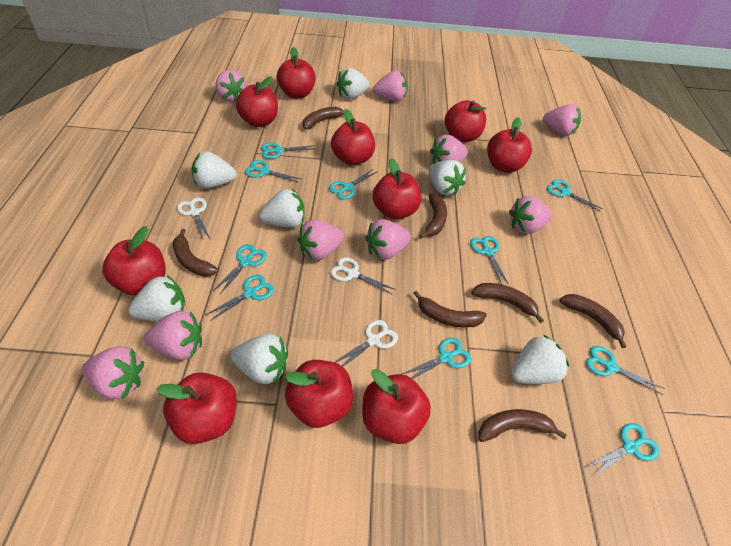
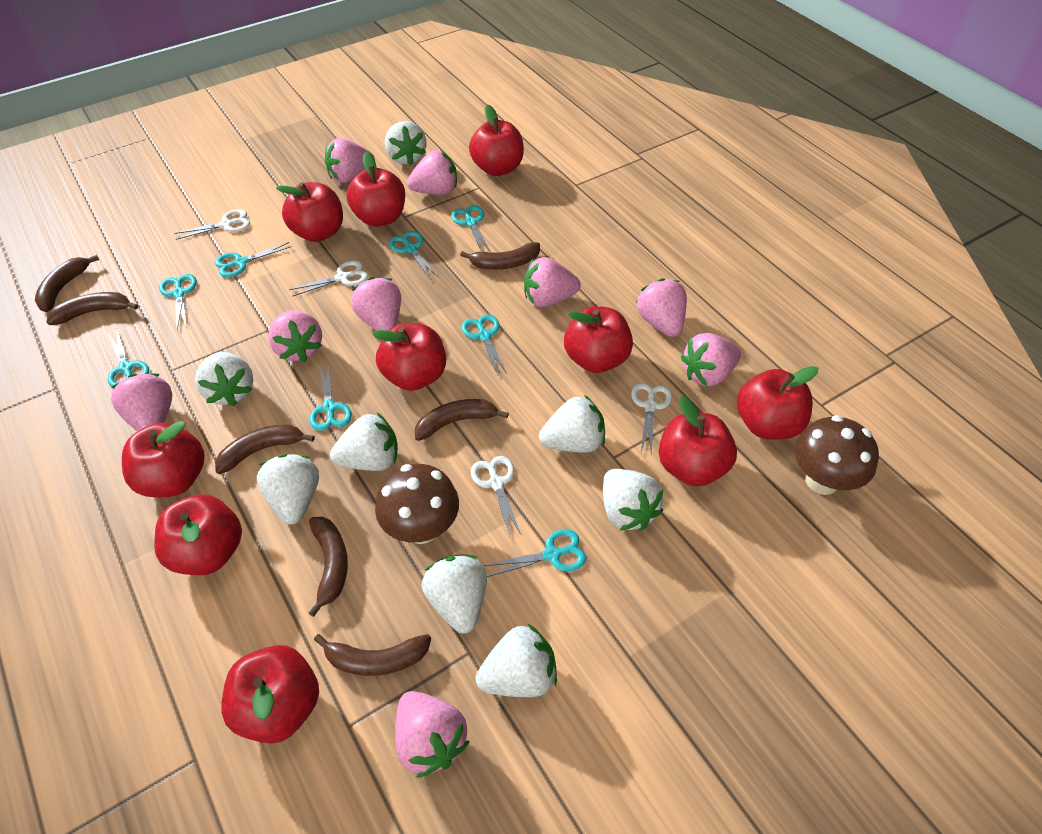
brown mushroom: 0 -> 2
turquoise scissors: 10 -> 8
white scissors: 3 -> 4
white strawberry: 7 -> 8

